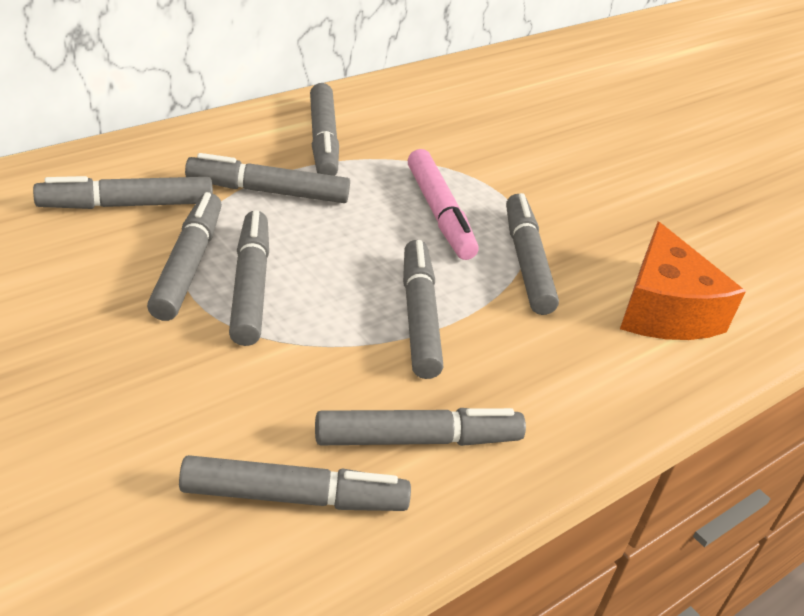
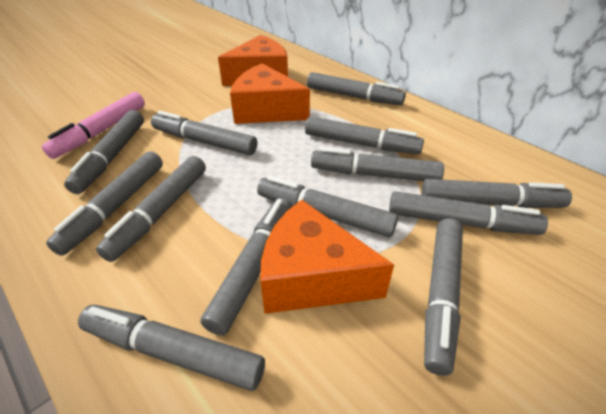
grey marker: 9 -> 13
orange cheese: 1 -> 3

